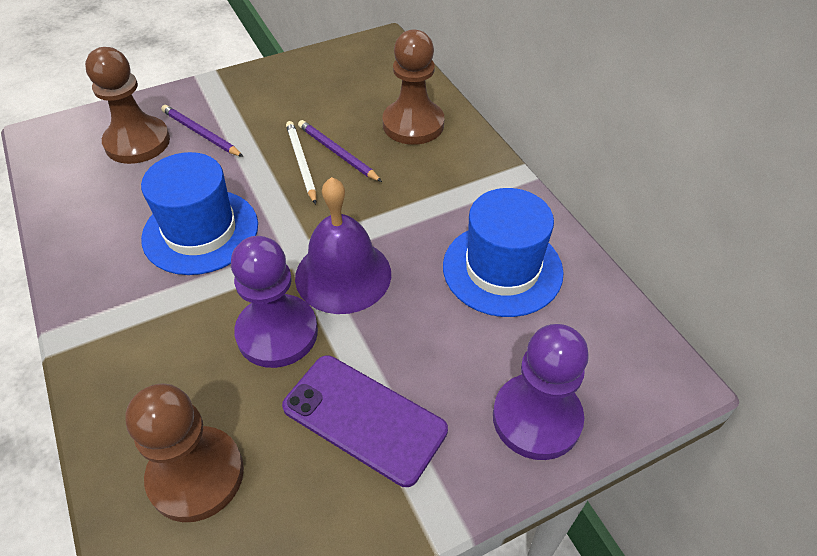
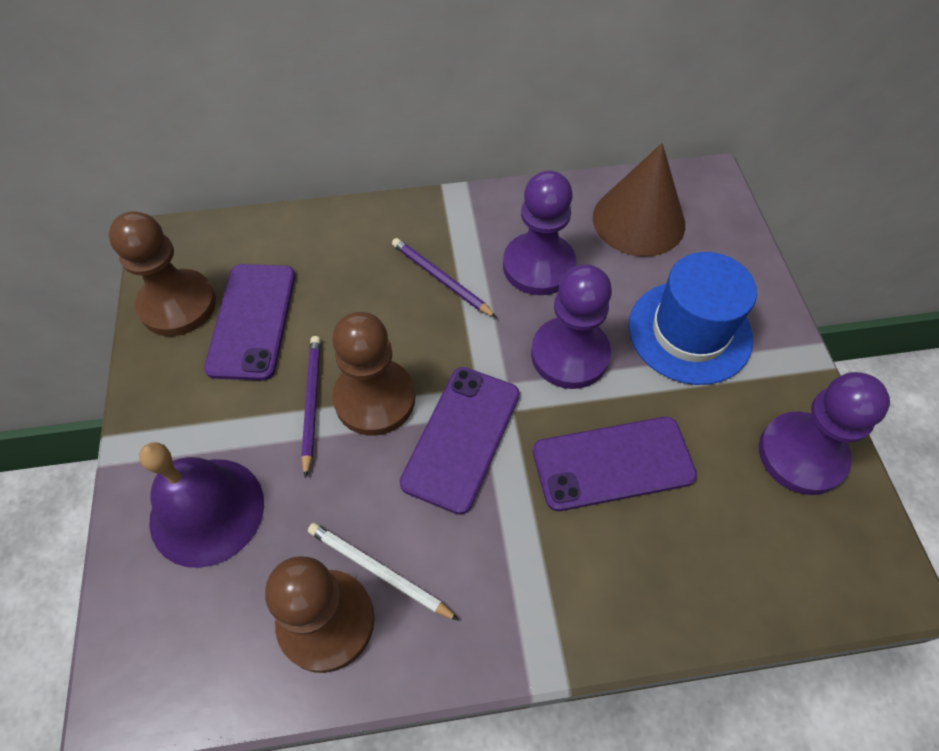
blue hat: 2 -> 1
brown cone: 0 -> 1
purple pawn: 2 -> 3
purple phone: 1 -> 3

